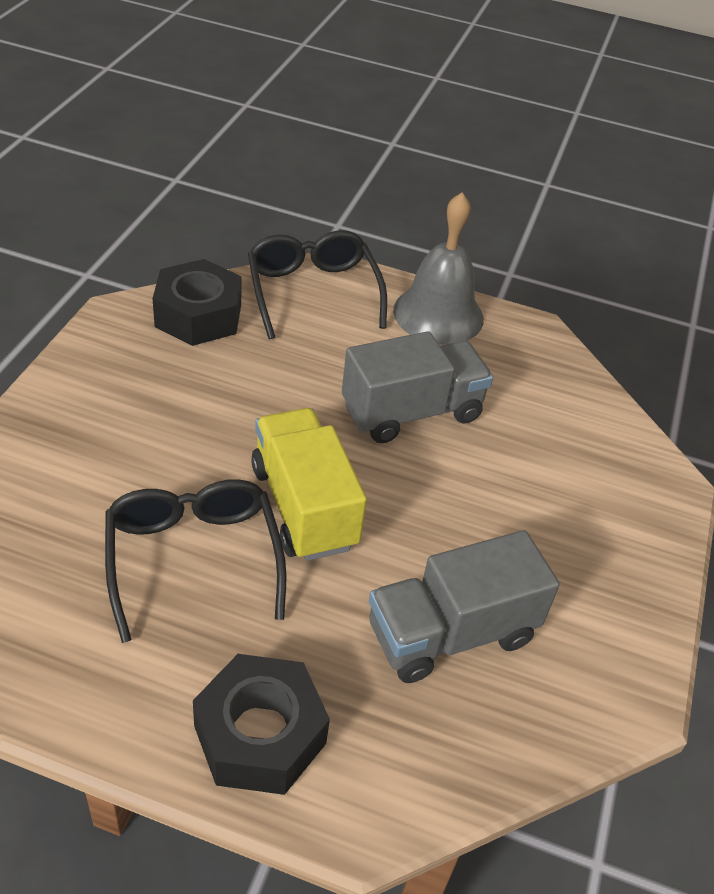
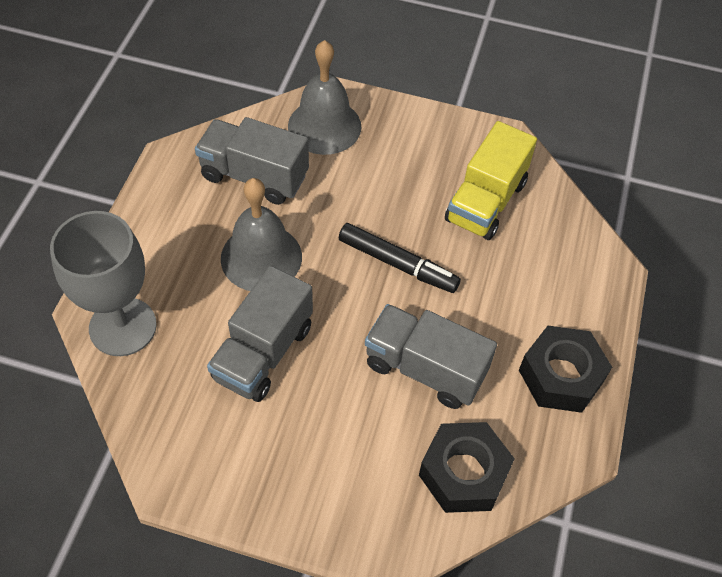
black glasses: 2 -> 0
black marker: 0 -> 1
grey bell: 1 -> 2
grey goblet: 0 -> 1
grey truck: 2 -> 3

